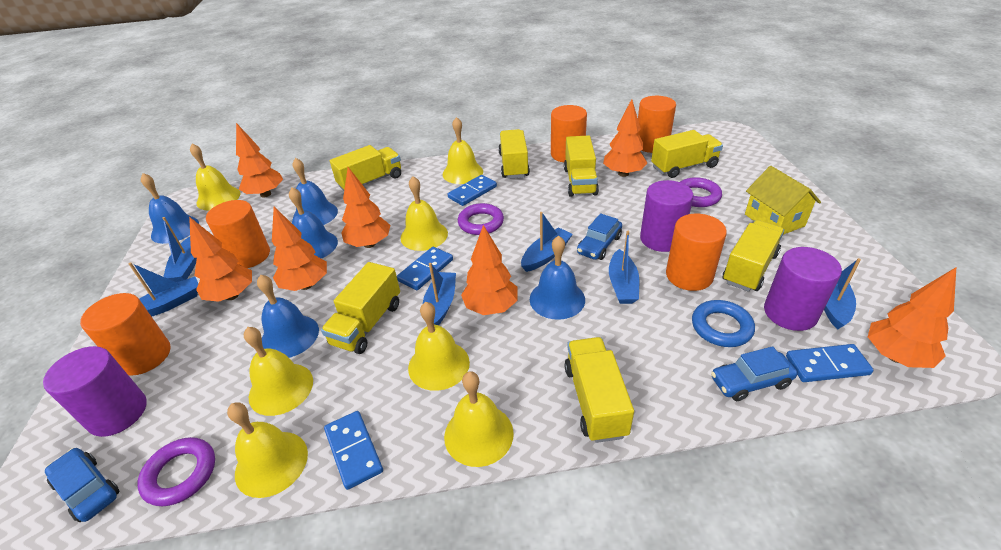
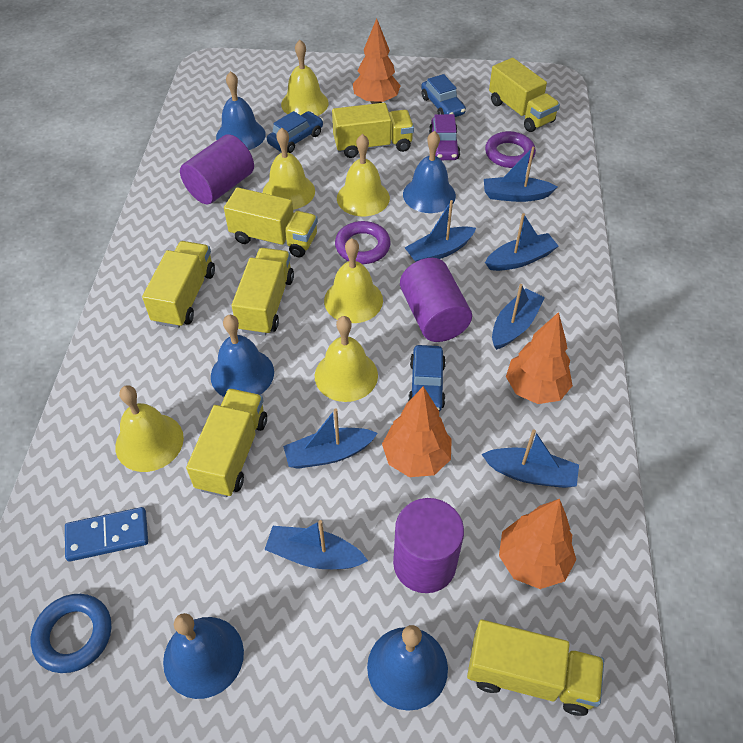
blue boat: 6 -> 7
blue domino: 4 -> 1
orange cylinder: 5 -> 0
orange tree: 7 -> 4
purple car: 0 -> 1
purple ring: 3 -> 2
yellow bell: 7 -> 6
yellow house: 1 -> 0

